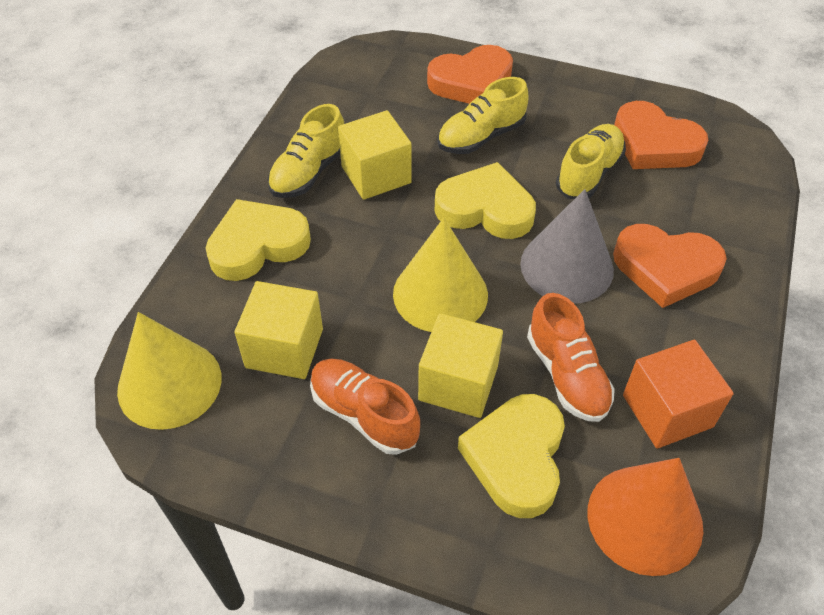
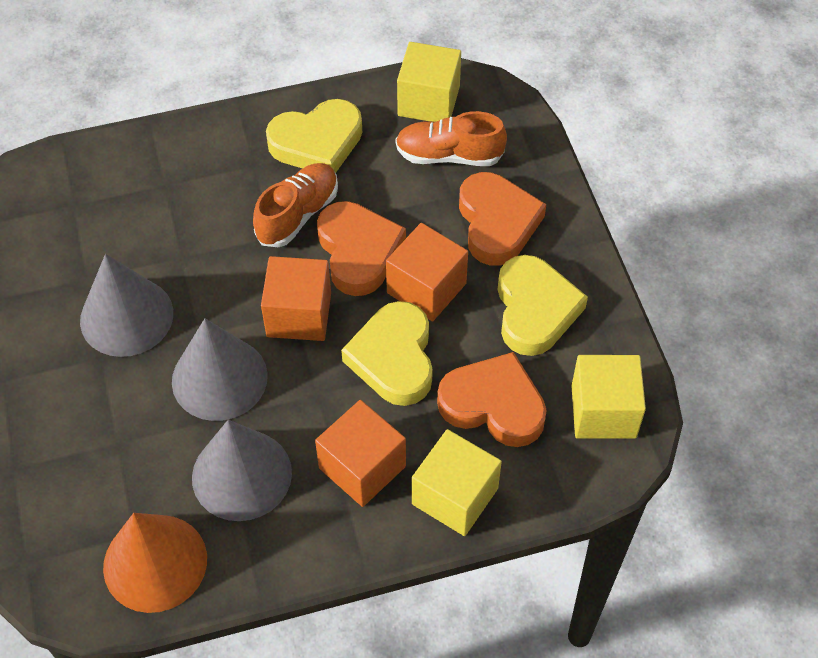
grey cone: 1 -> 3
orange cube: 1 -> 3
yellow cone: 2 -> 0
yellow shoe: 3 -> 0

